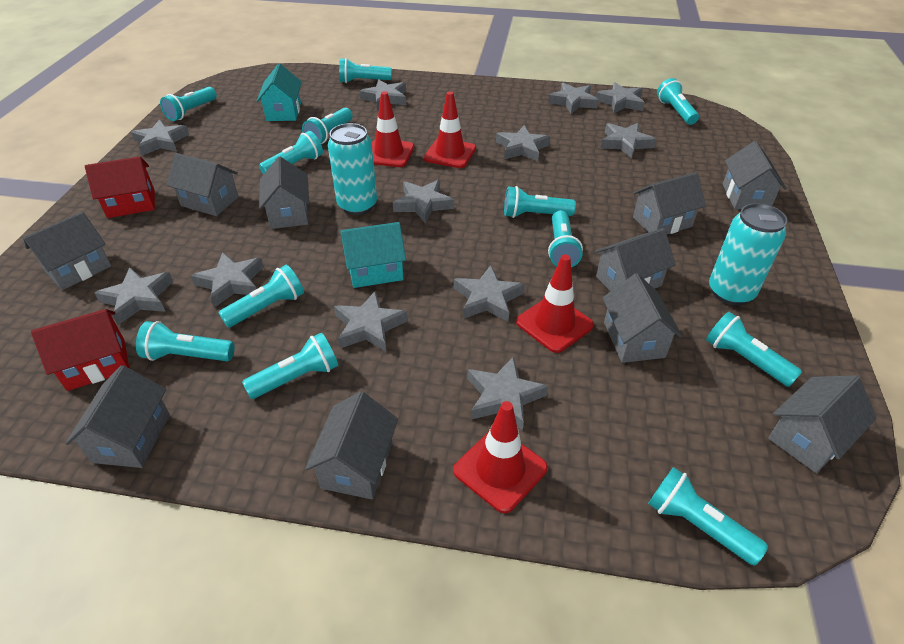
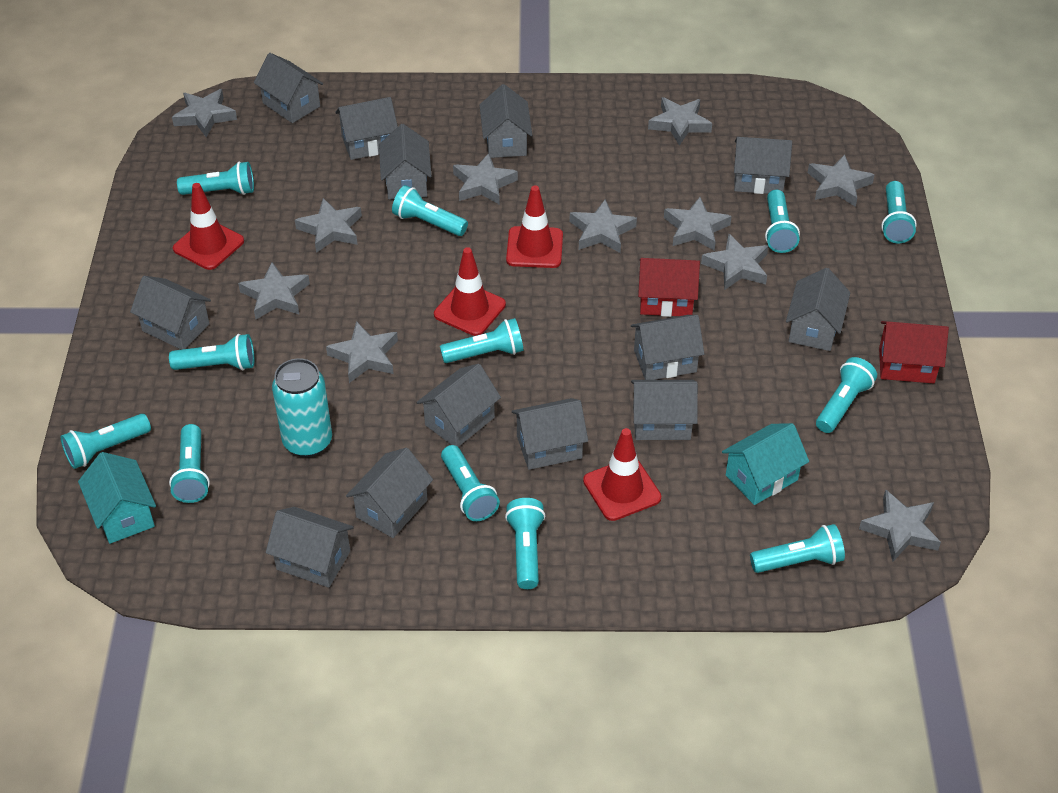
grey house: 10 -> 13
grey star: 12 -> 11
turquoise can: 2 -> 1

